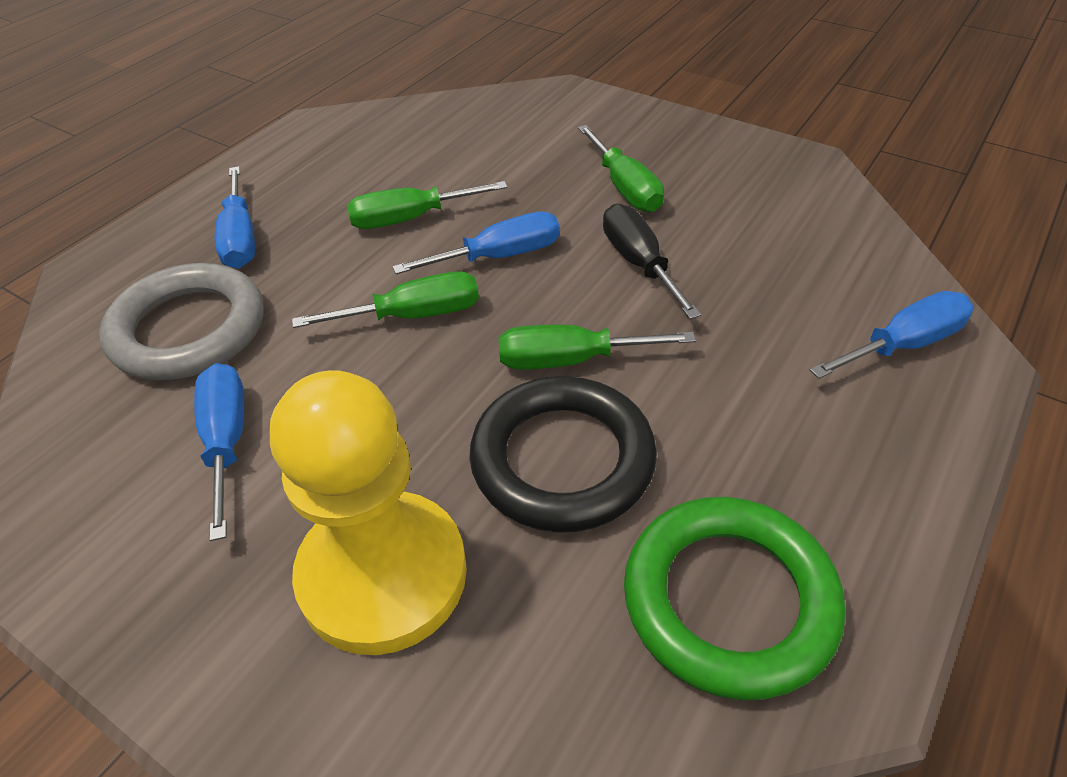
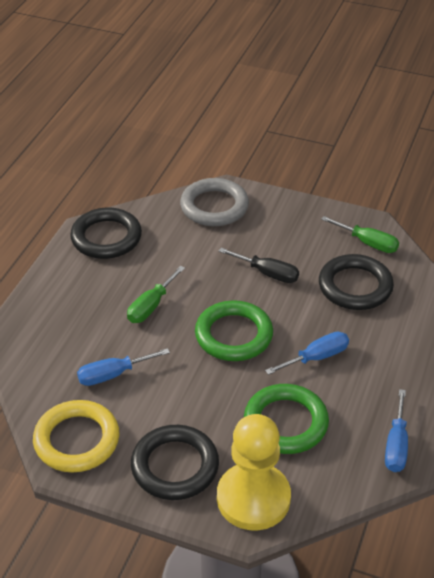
black ring: 1 -> 3
blue screwdriver: 4 -> 3
green ring: 1 -> 2
green screwdriver: 4 -> 2
yellow ring: 0 -> 1

